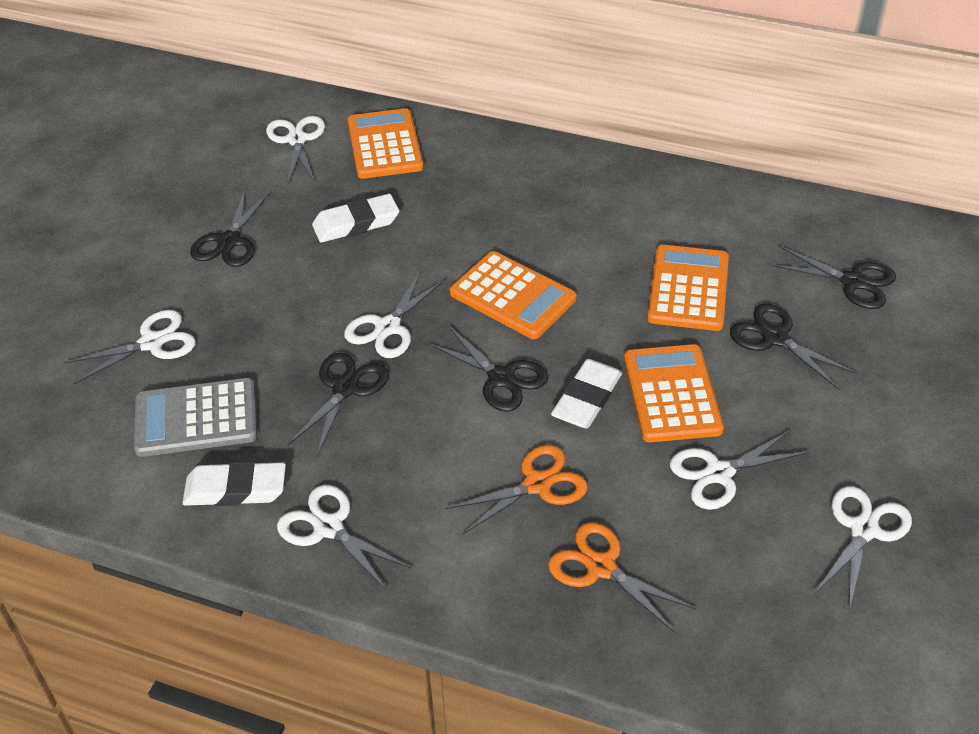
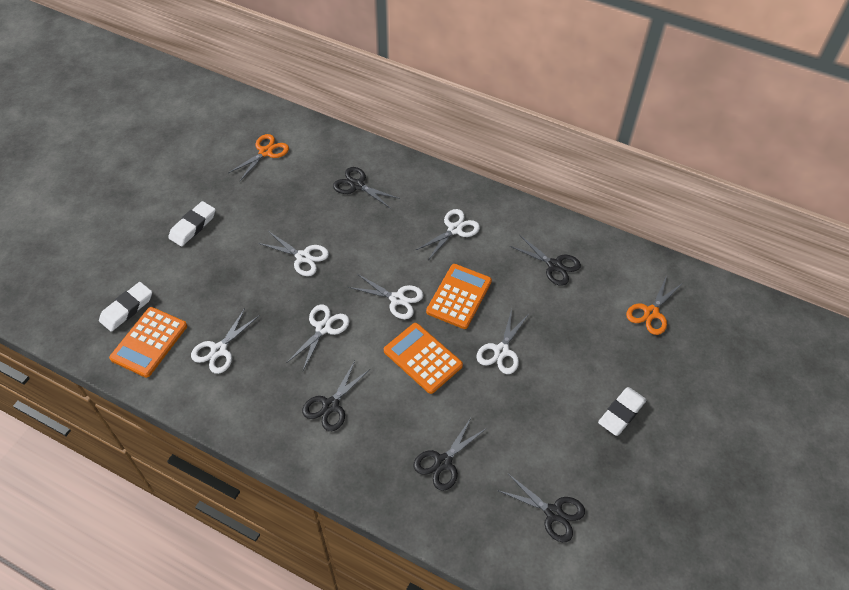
grey calculator: 1 -> 0
orange calculator: 4 -> 3

